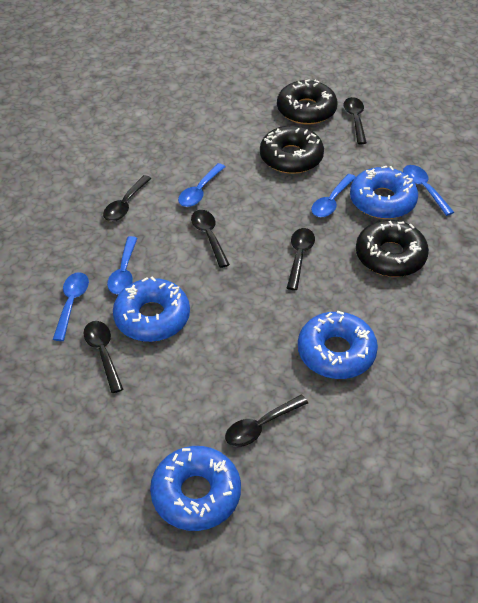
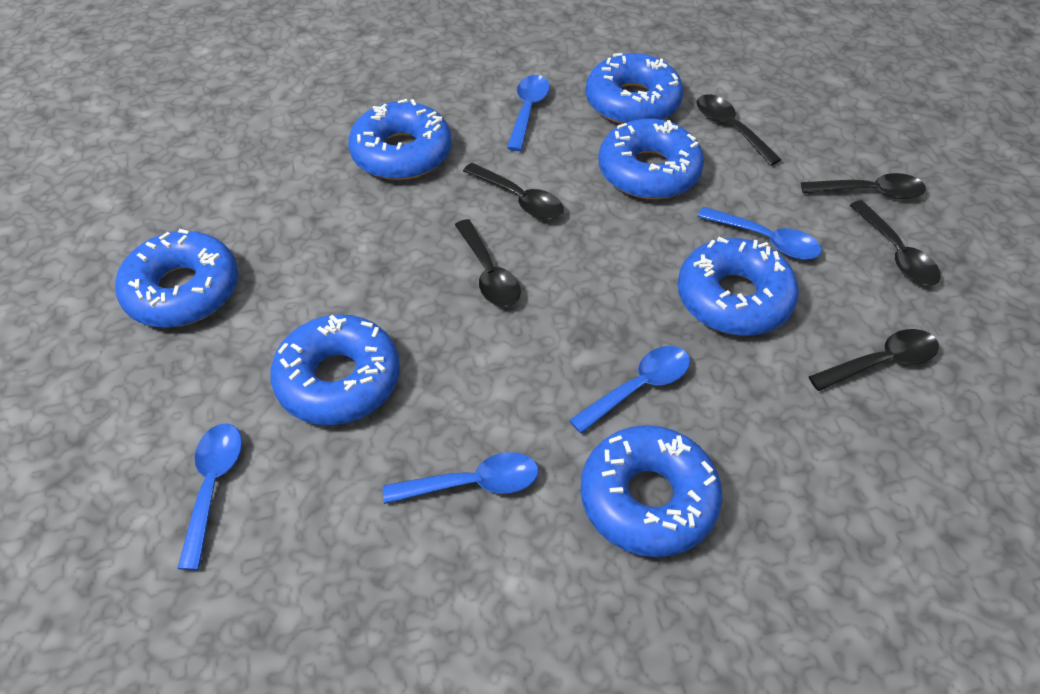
black donut: 3 -> 0
blue donut: 4 -> 7

